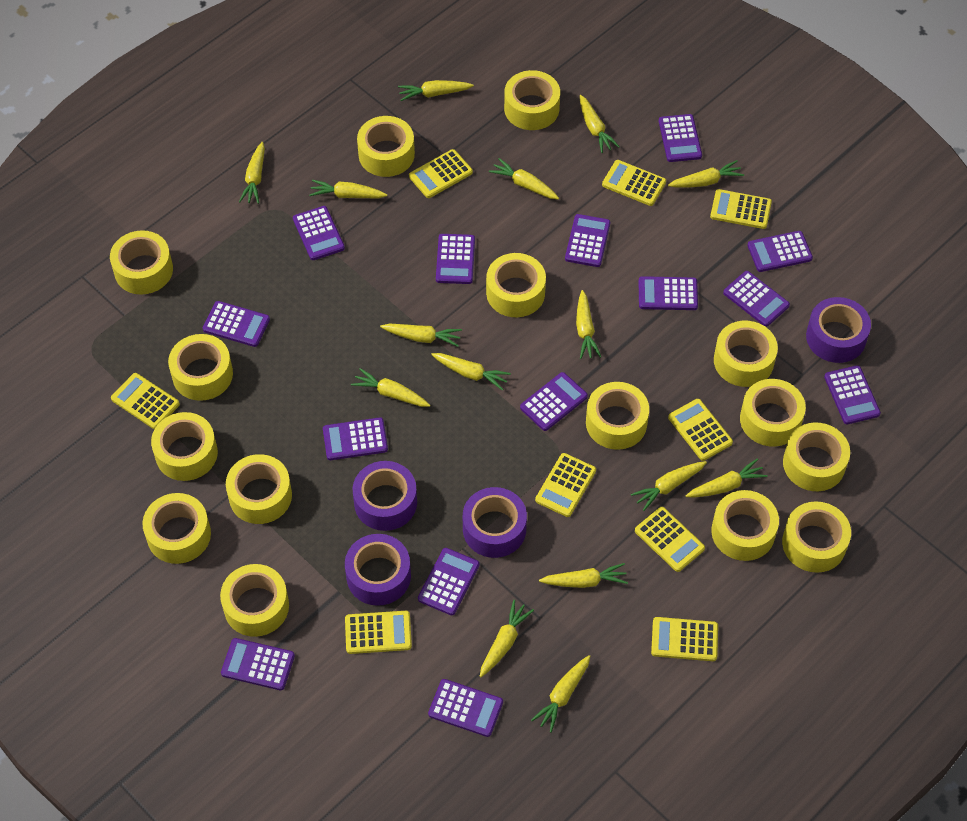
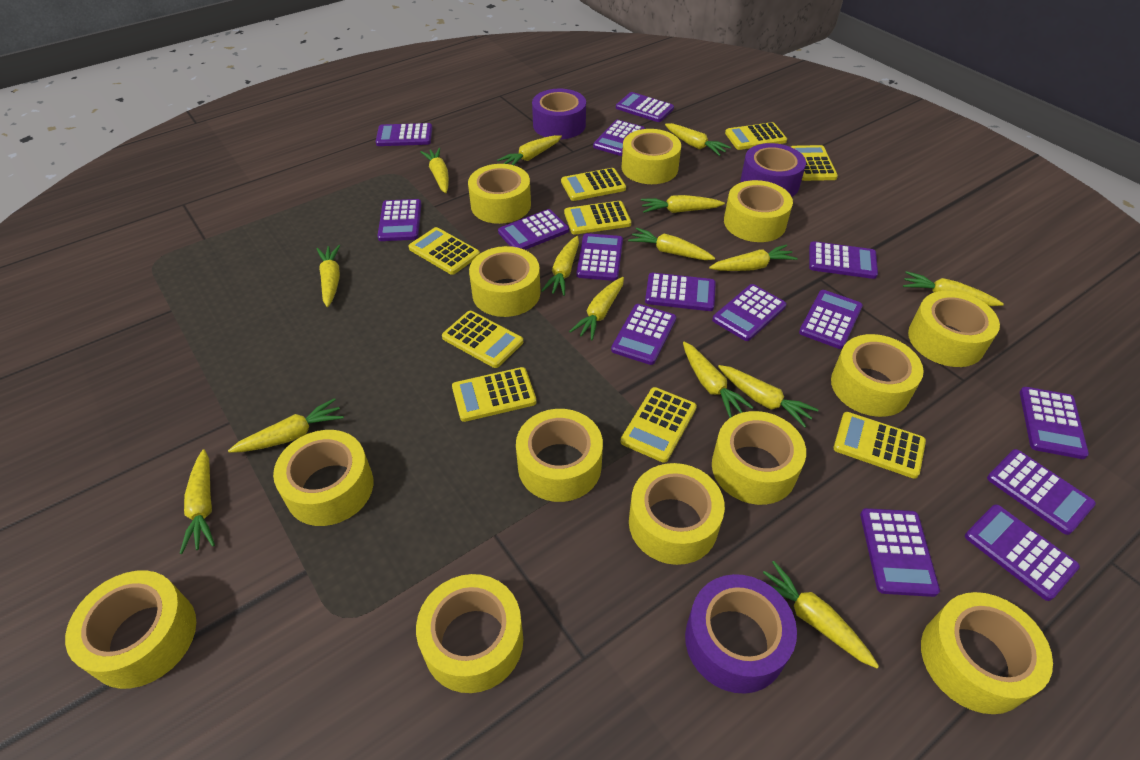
purple calculator: 14 -> 15
purple tape: 4 -> 3
yellow tape: 15 -> 13

